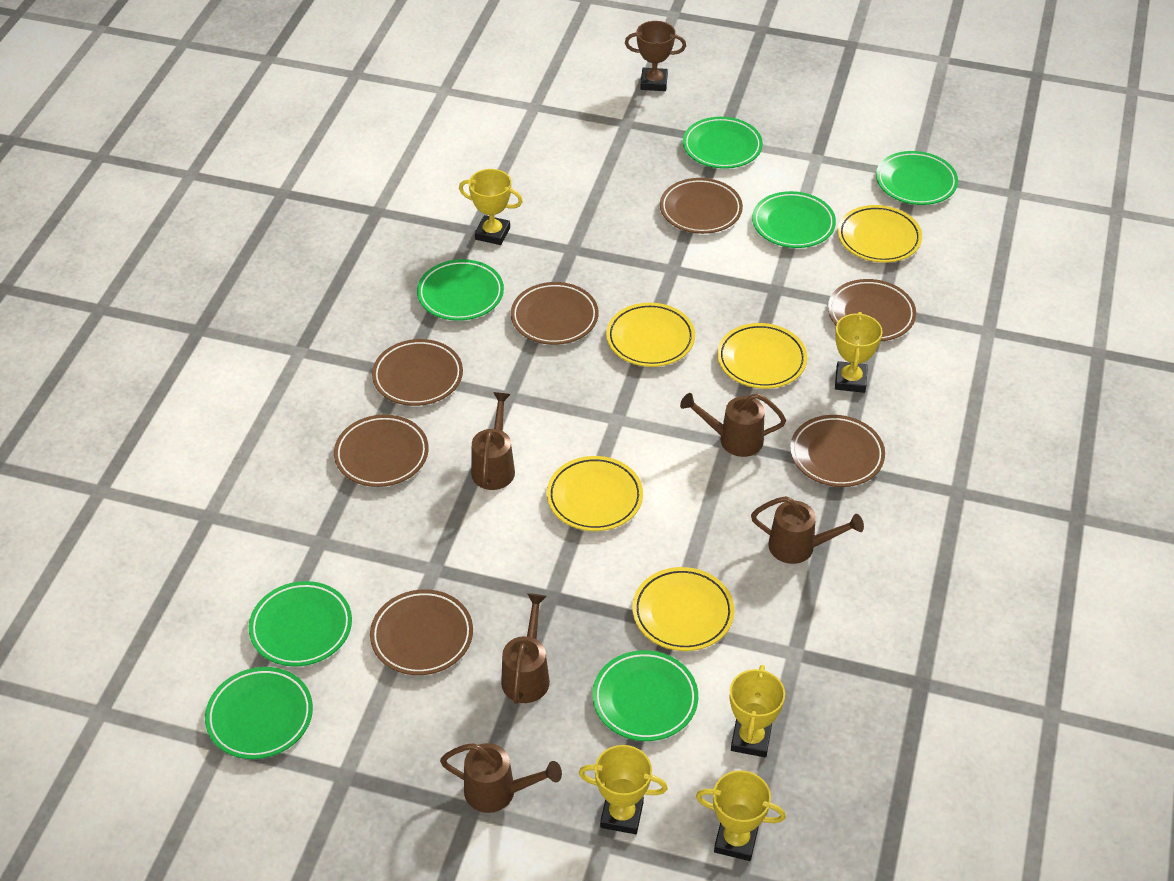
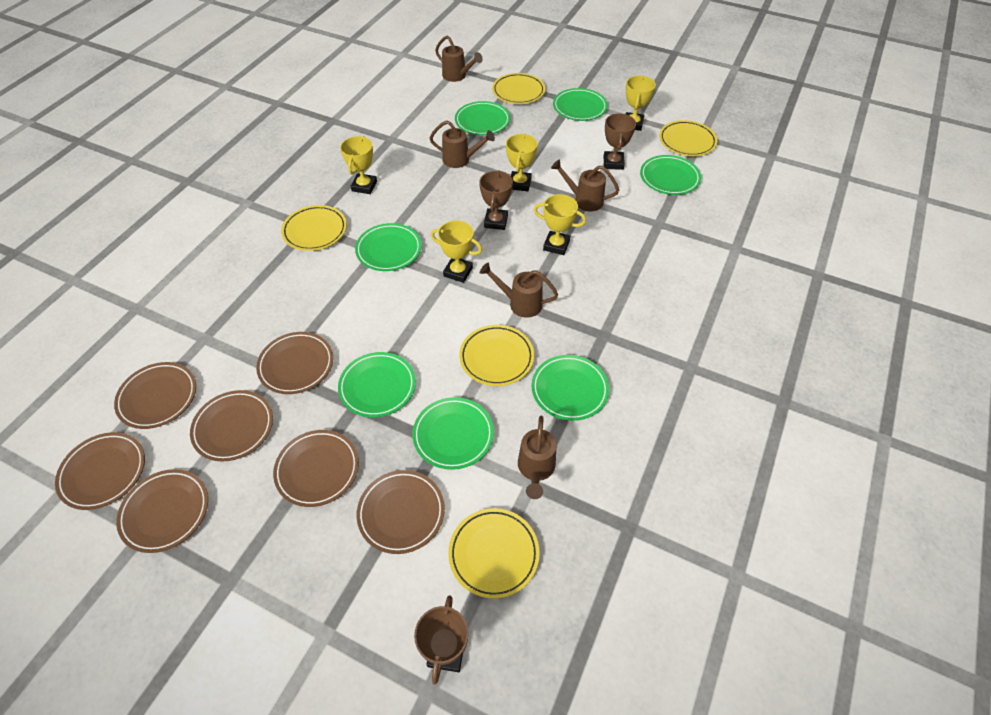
brown trophy: 1 -> 3

